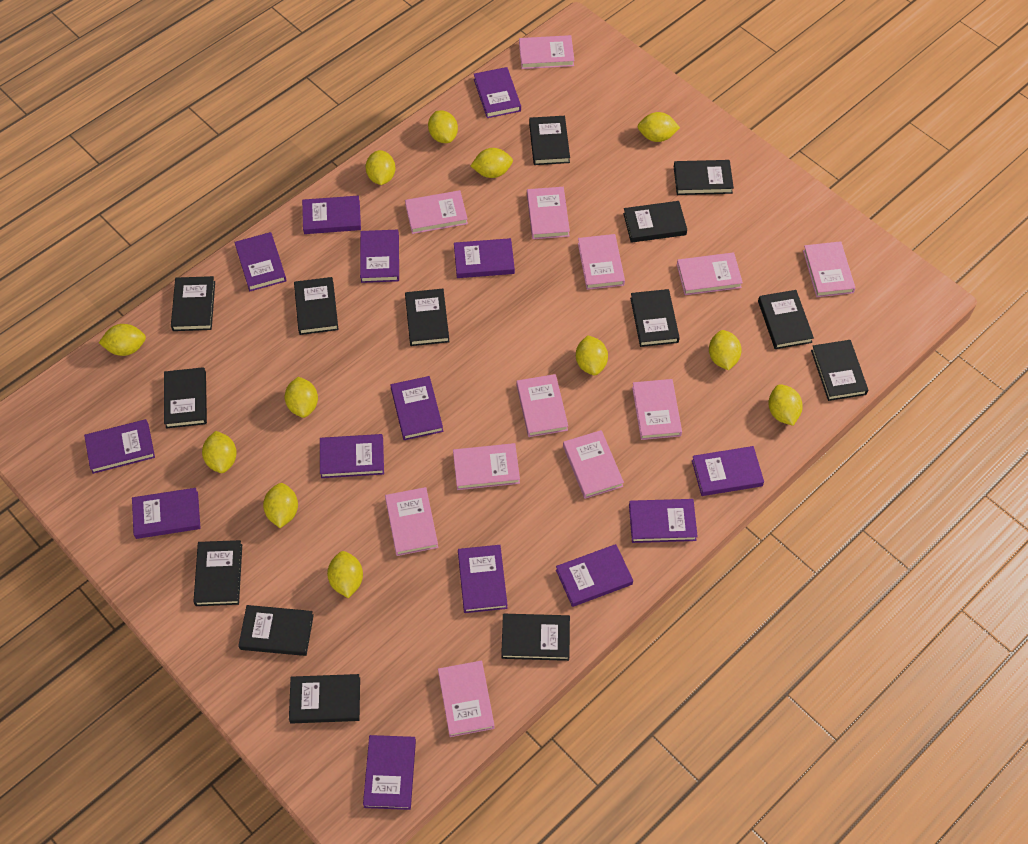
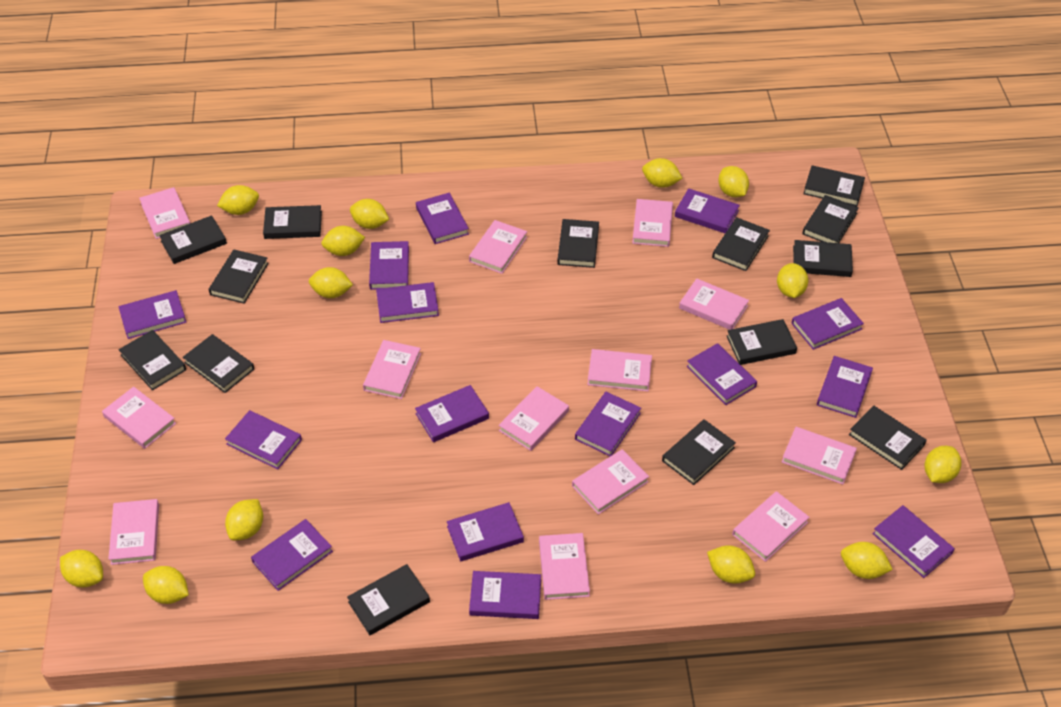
pink book: 12 -> 13
purple book: 14 -> 15
yellow lemon: 12 -> 13

